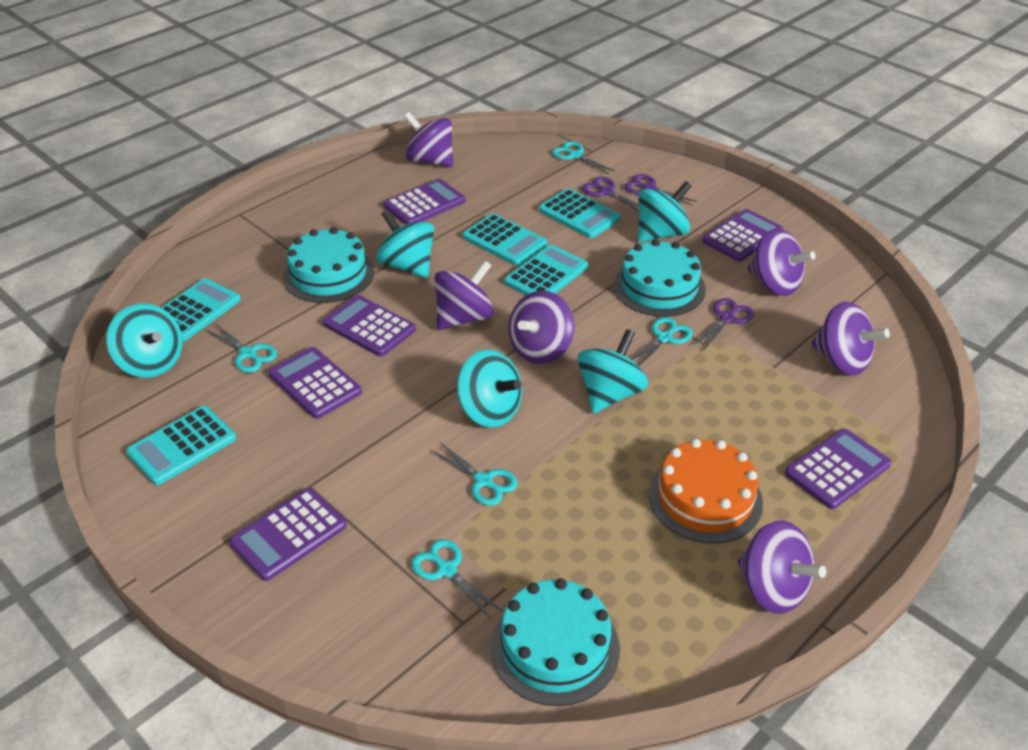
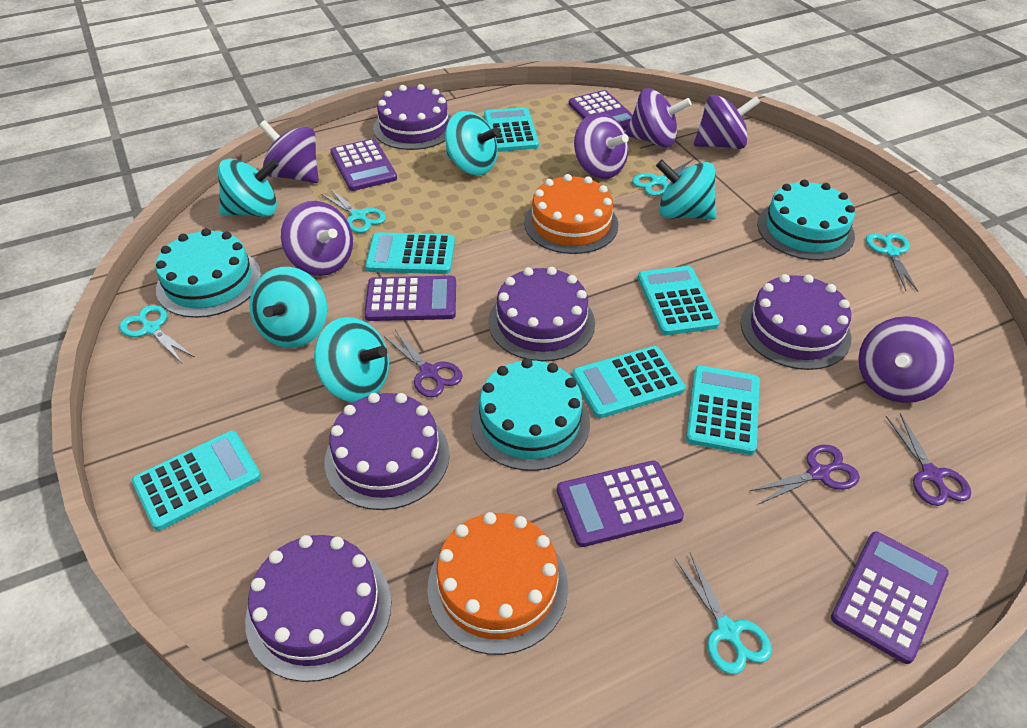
orange cake: 1 -> 2
purple cake: 0 -> 5
purple calculator: 6 -> 5
turquoise calculator: 5 -> 6

